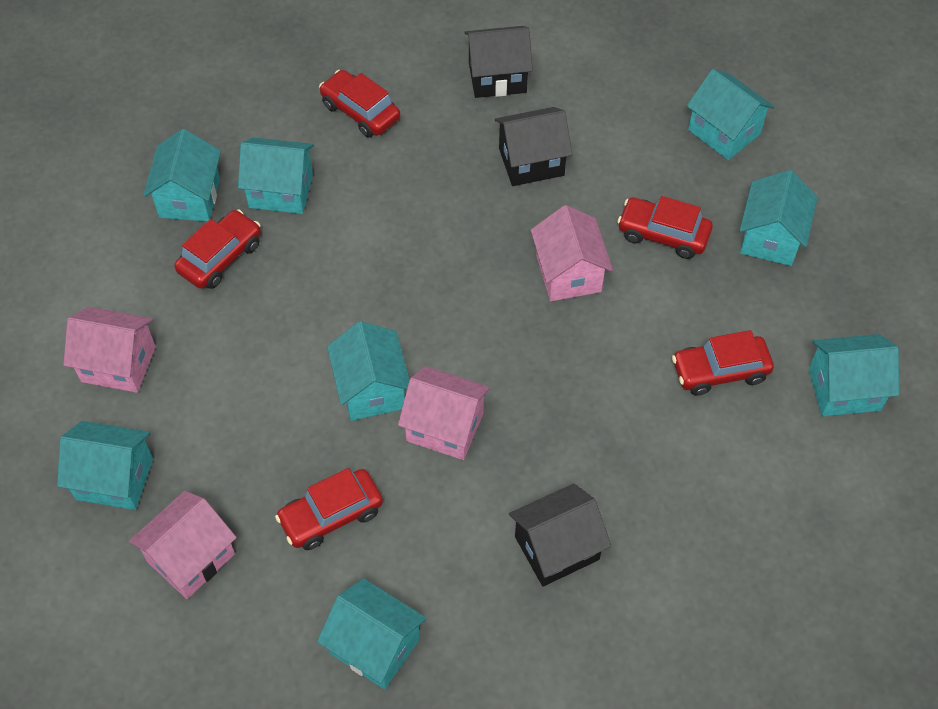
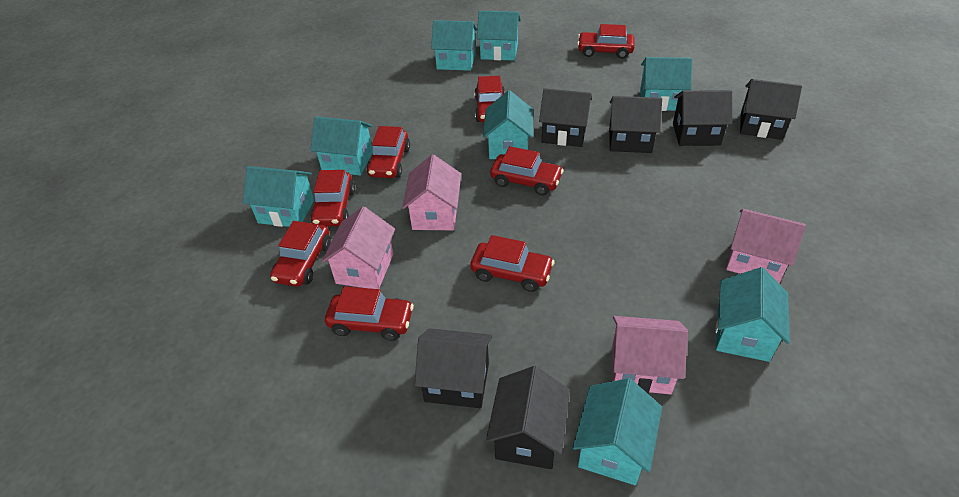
black house: 3 -> 6
red car: 5 -> 8

